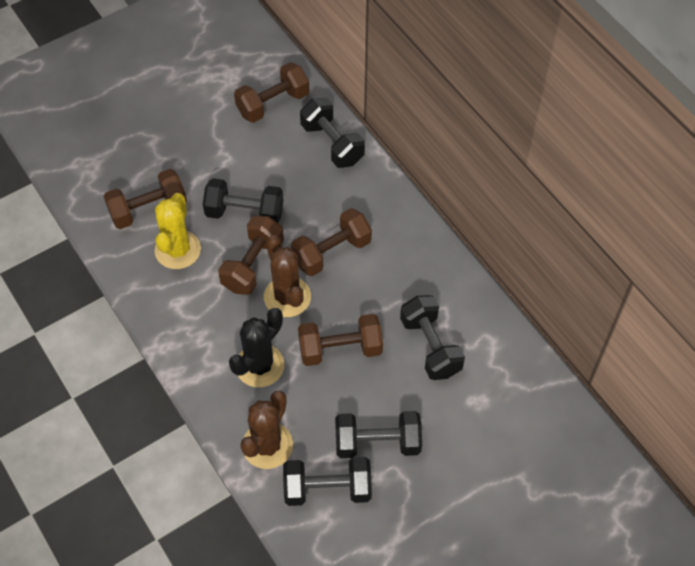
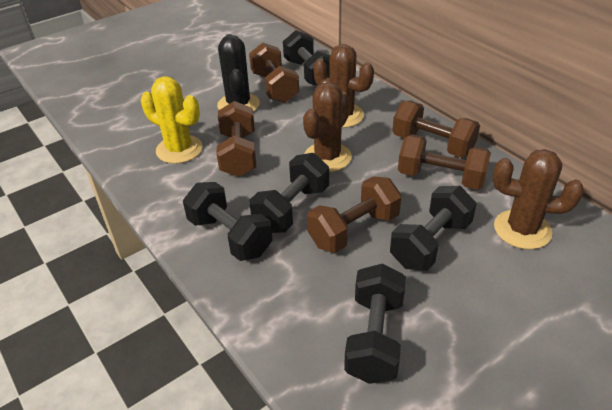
brown cactus: 2 -> 3

